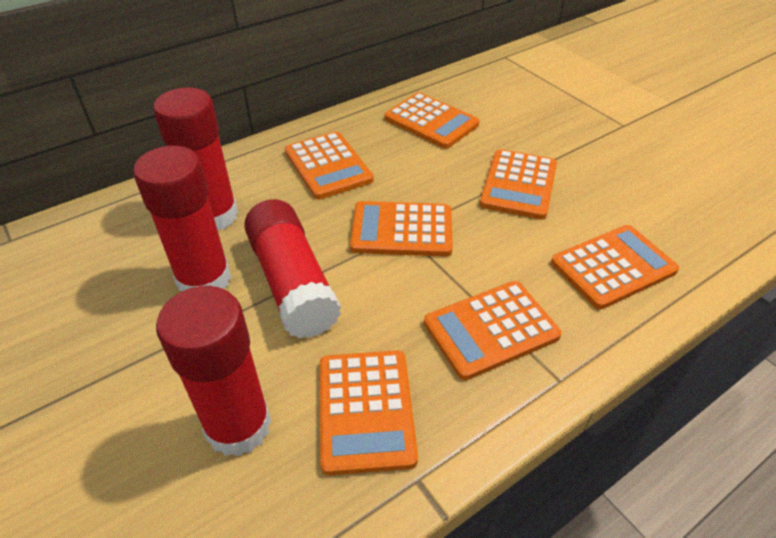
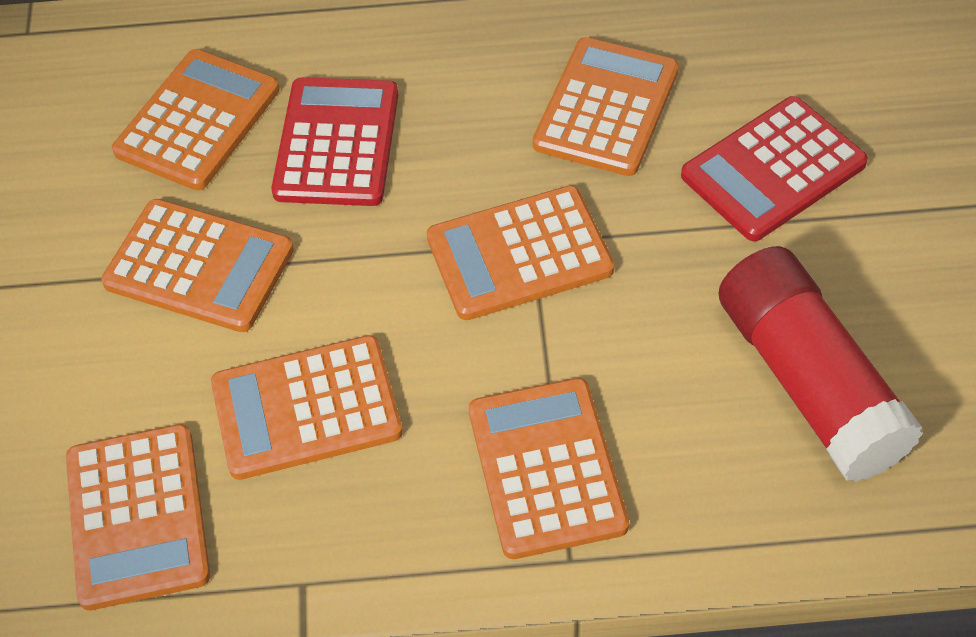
red calculator: 0 -> 2
red glue stick: 4 -> 1

